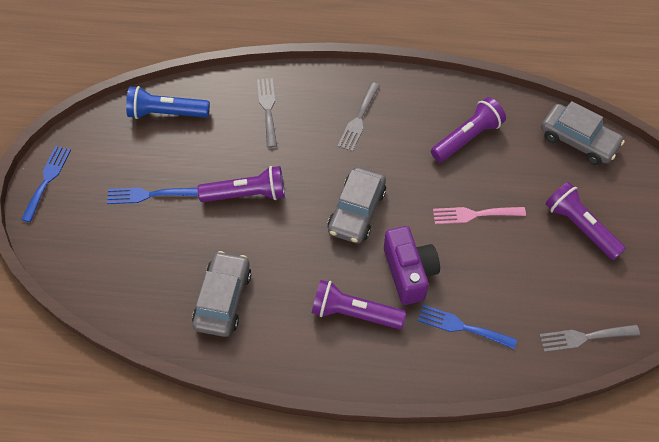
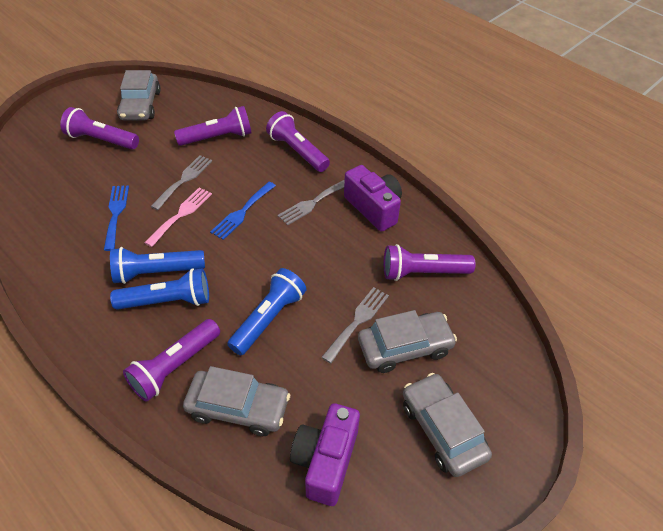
blue flashlight: 1 -> 3
blue fork: 3 -> 2
grey car: 3 -> 4
purple camera: 1 -> 2
purple flashlight: 4 -> 5

